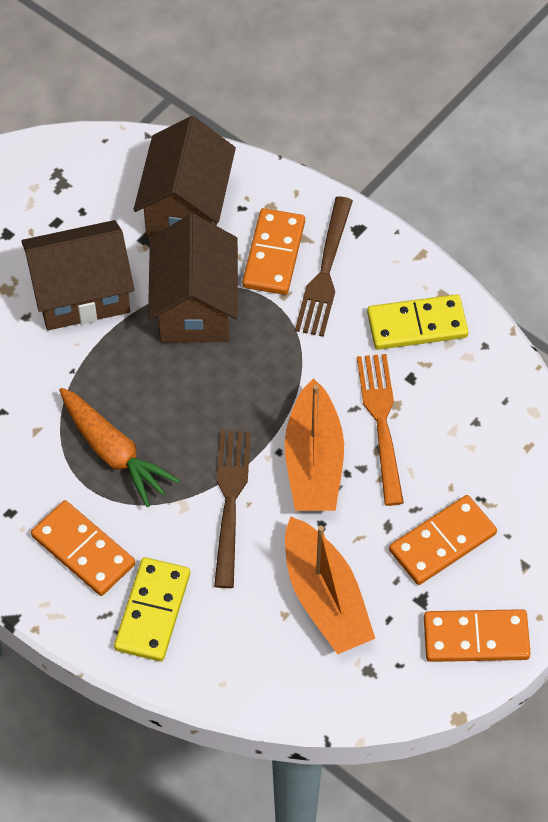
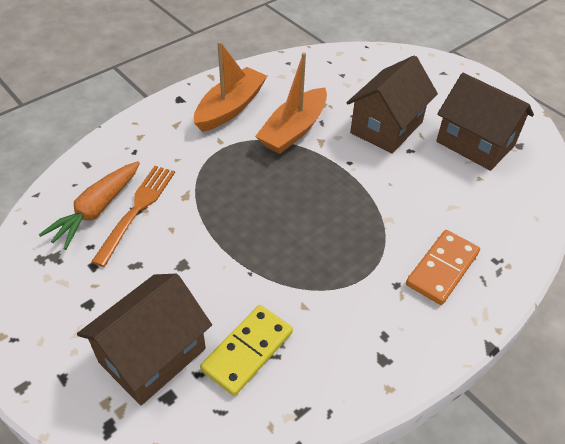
brown fork: 2 -> 0
orange domino: 4 -> 1
yellow domino: 2 -> 1

